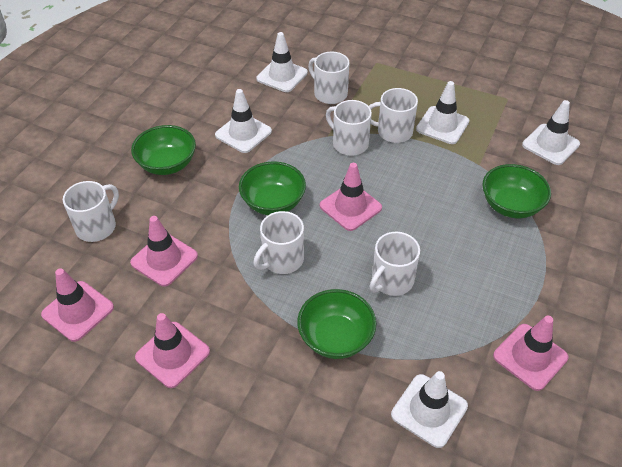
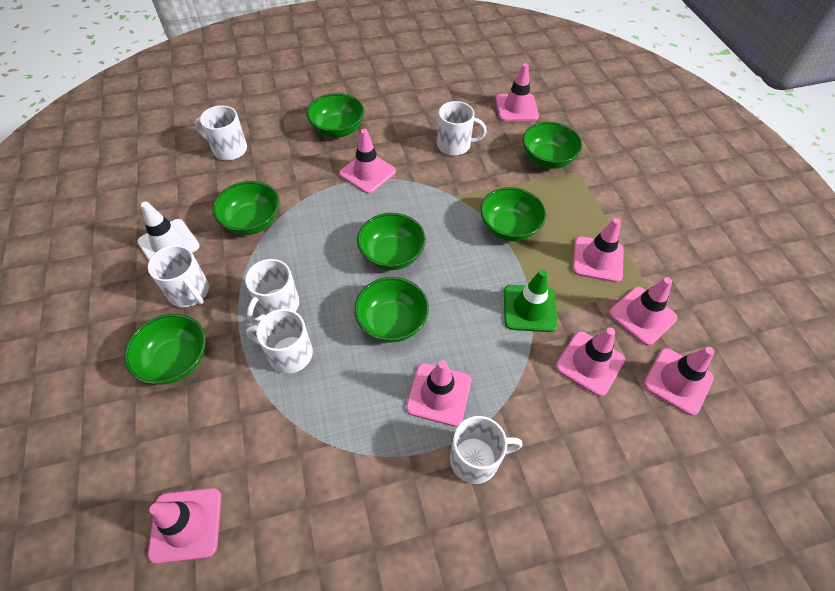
green bowl: 4 -> 7
green traffic cone: 0 -> 1
pink traffic cone: 5 -> 8
white traffic cone: 5 -> 1

